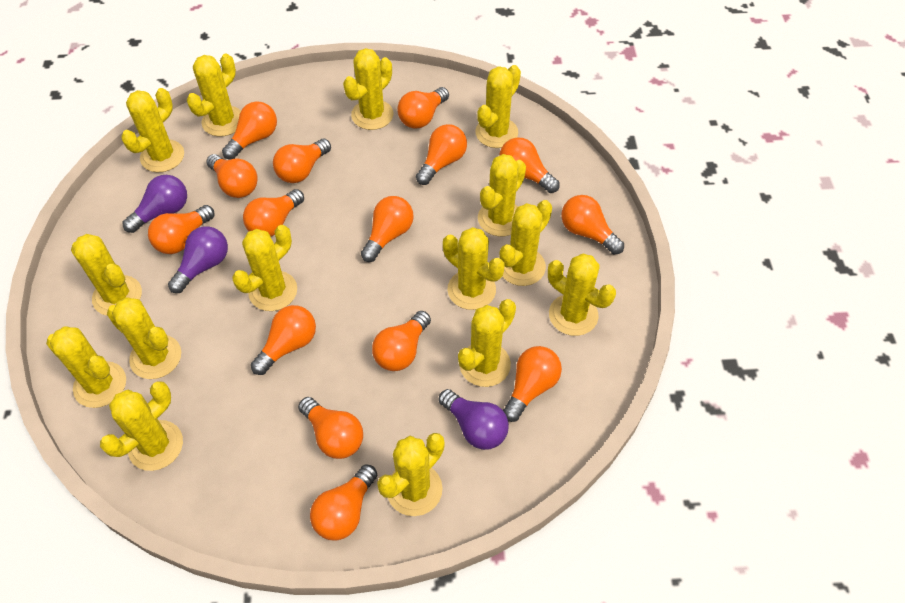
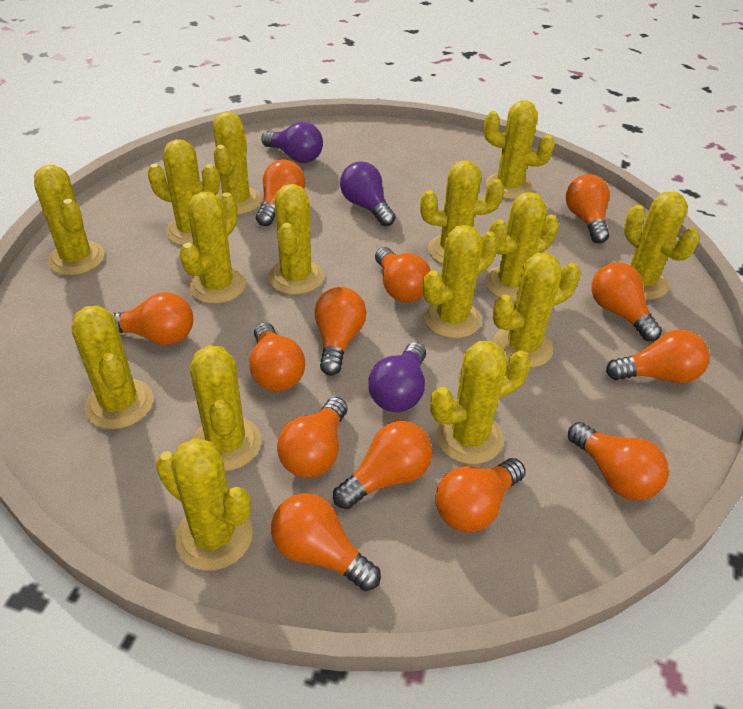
orange light bulb: 15 -> 13

